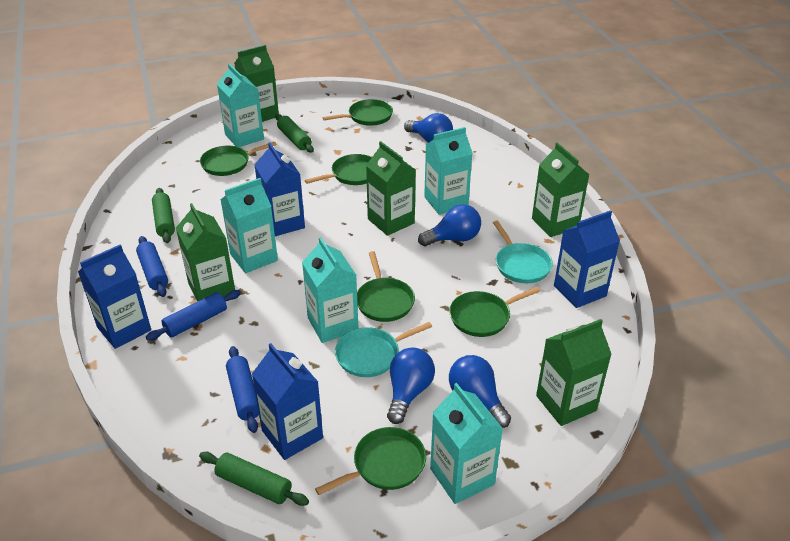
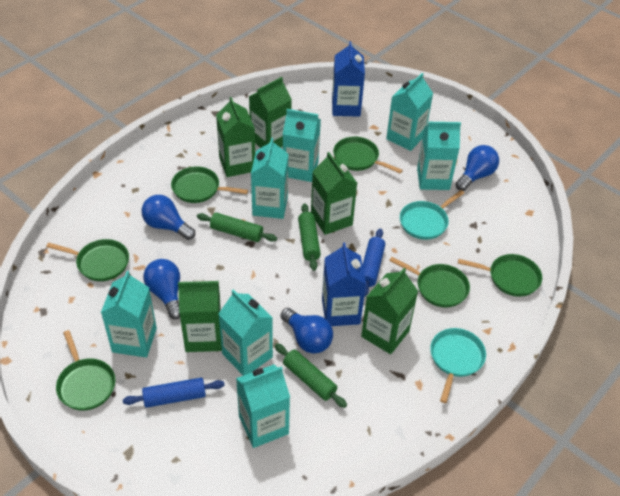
blue carton: 4 -> 2
blue rolling pin: 3 -> 2
turquoise carton: 5 -> 7

